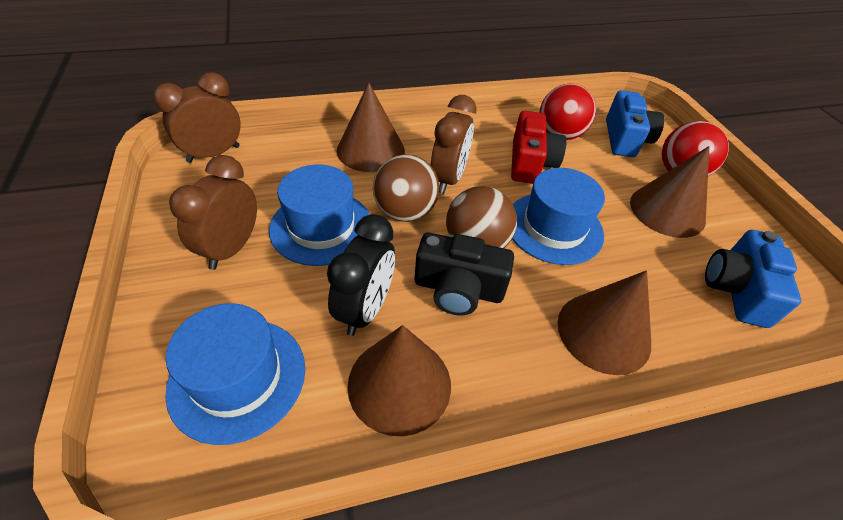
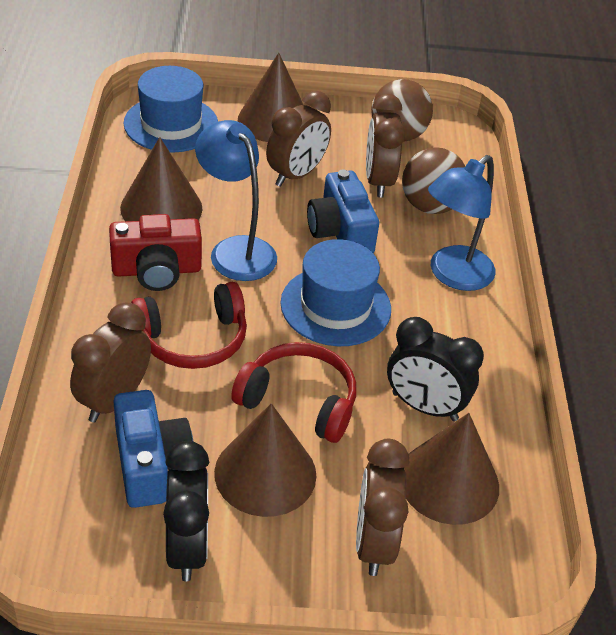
black camera: 1 -> 0
black clock: 1 -> 2
blue hat: 3 -> 2
blue lamp: 0 -> 2
brown clock: 3 -> 4
red ball: 2 -> 0
red headphones: 0 -> 2

